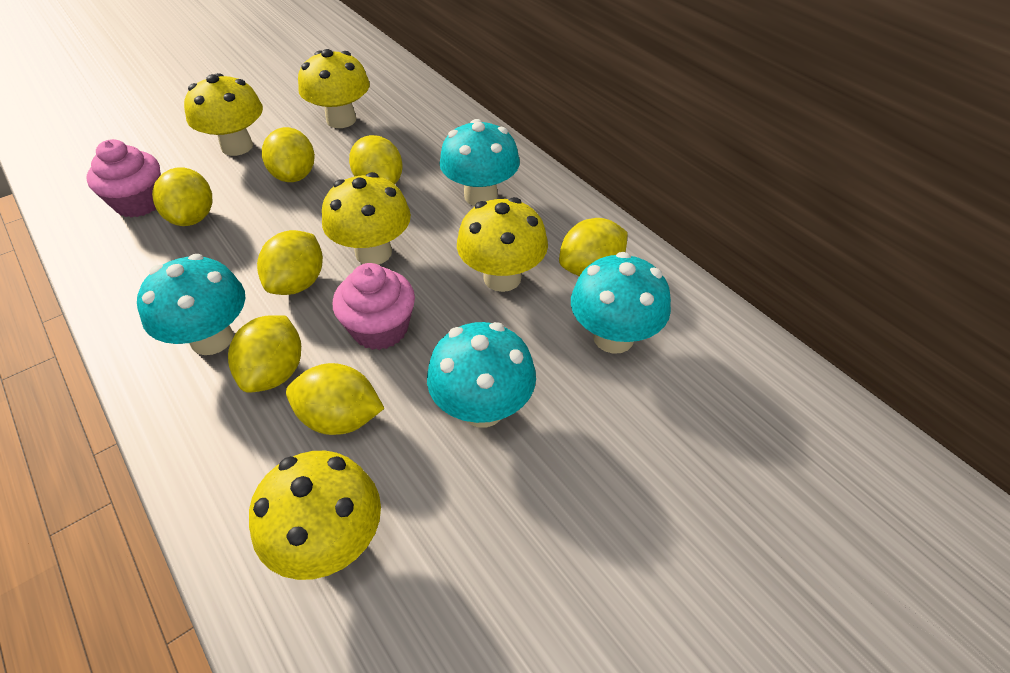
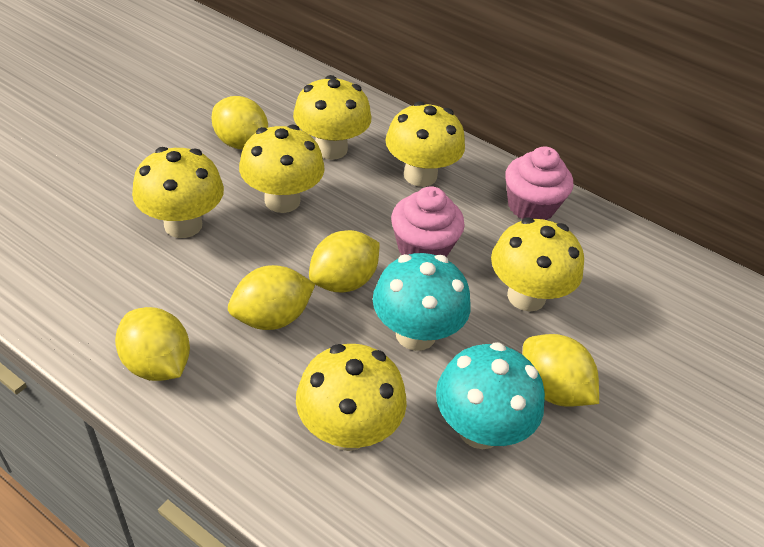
turquoise mushroom: 4 -> 2
yellow lemon: 7 -> 5
yellow mushroom: 5 -> 6

